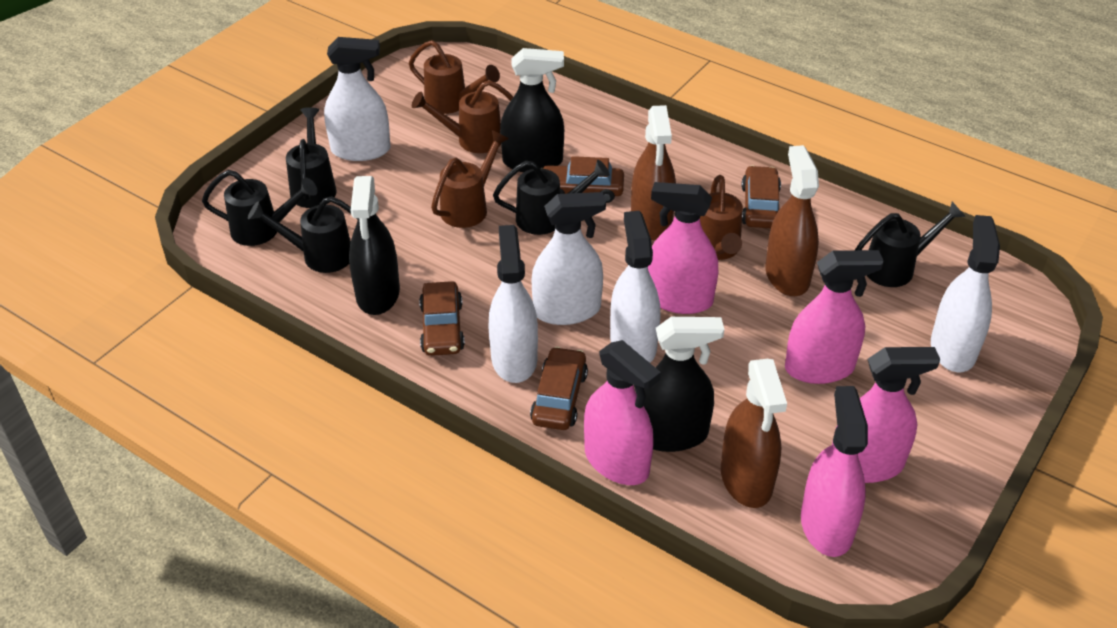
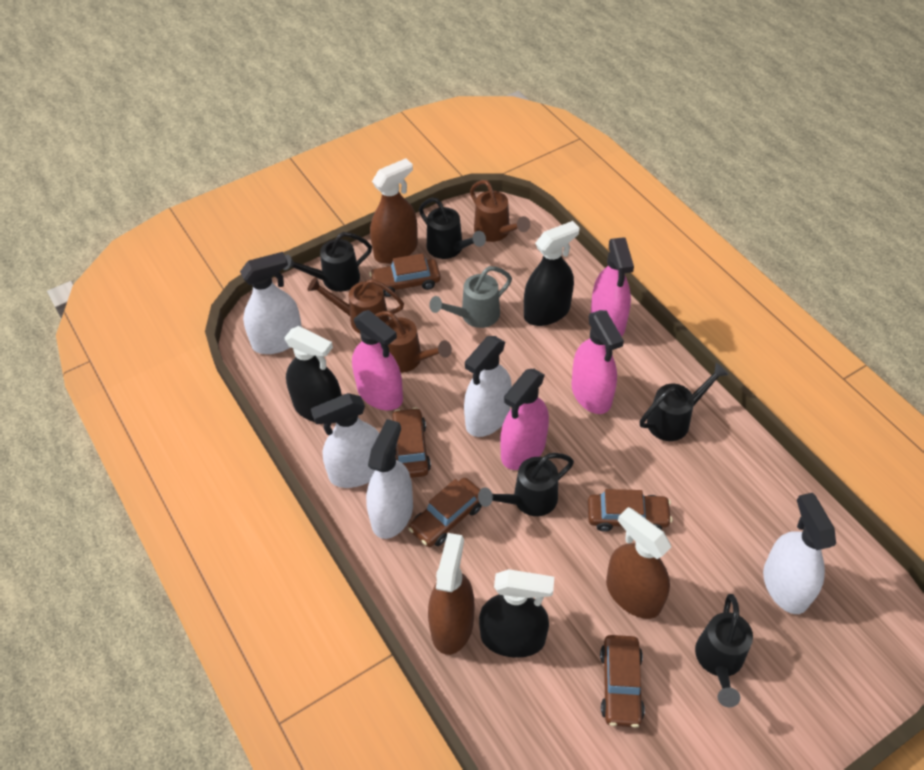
brown car: 4 -> 5
brown watering can: 4 -> 3
grey watering can: 0 -> 1
pink spray bottle: 5 -> 4

